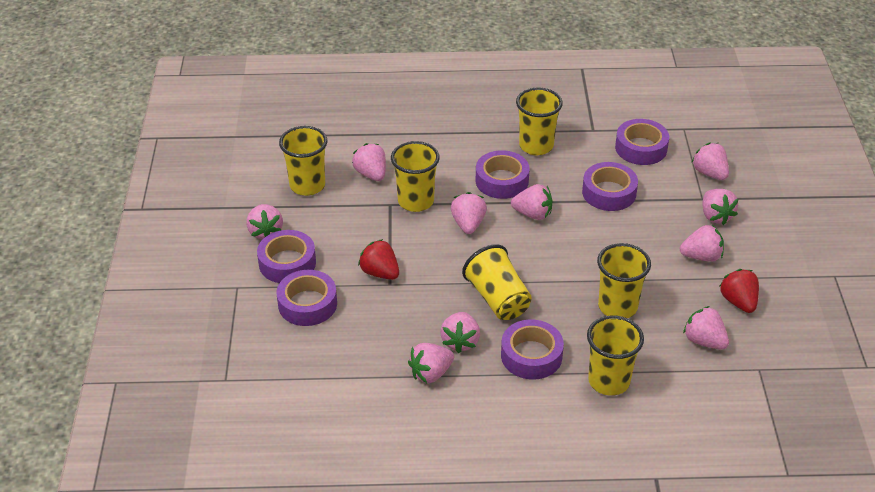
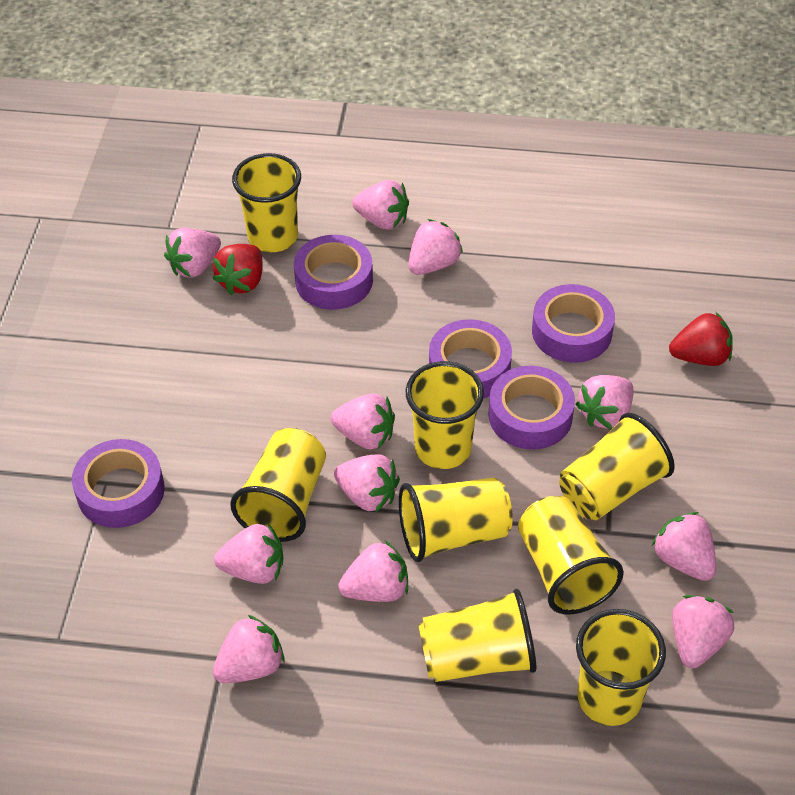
pink strawberry: 10 -> 11
purple tape: 6 -> 5
yellow cup: 6 -> 8

